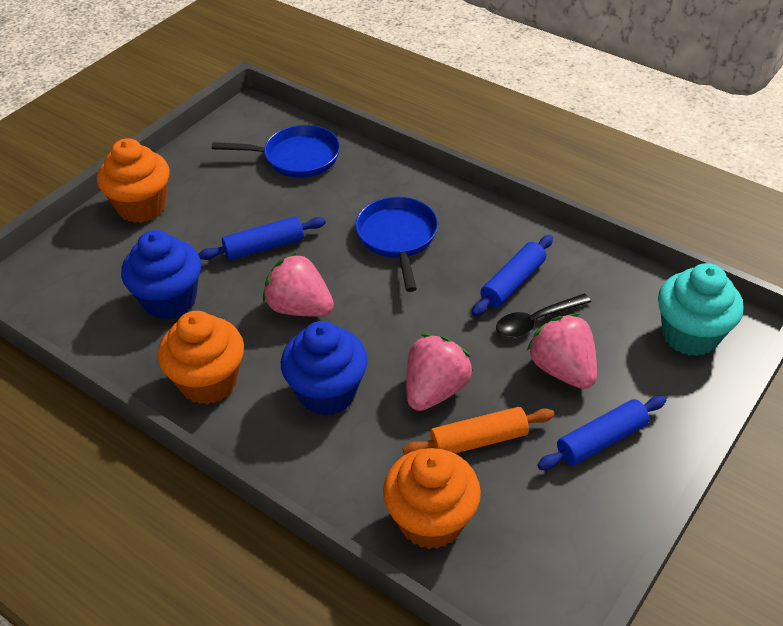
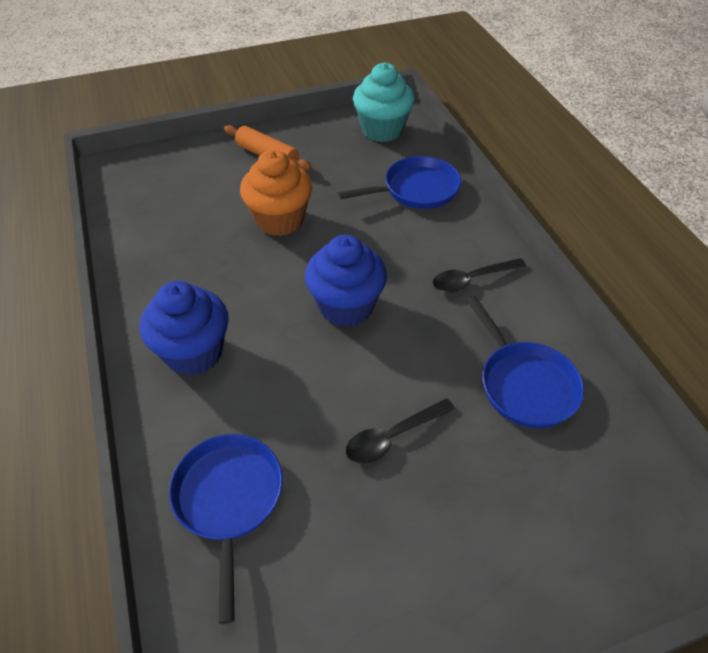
black spoon: 1 -> 2
blue pan: 2 -> 3
blue rolling pin: 3 -> 0
orange cupcake: 3 -> 1
pink strawberry: 3 -> 0

